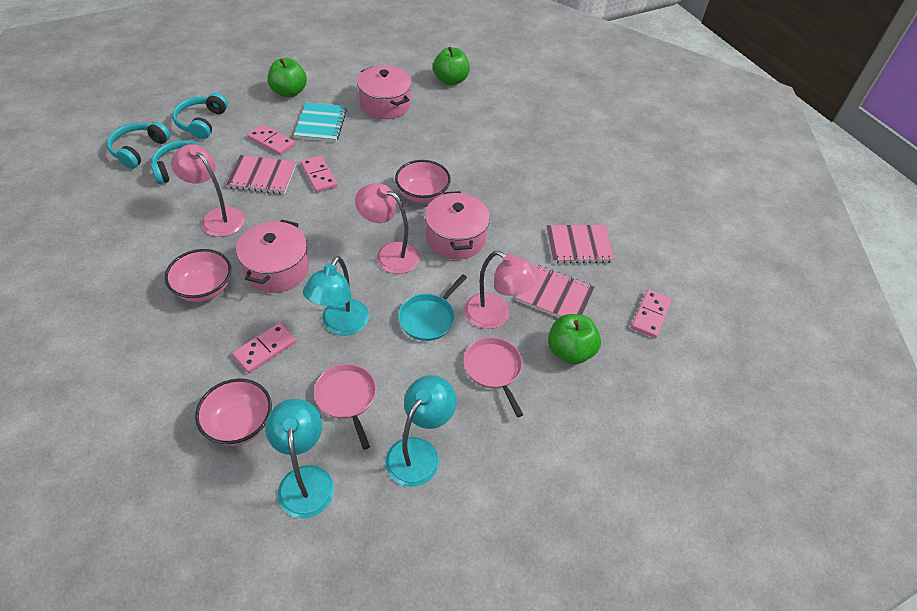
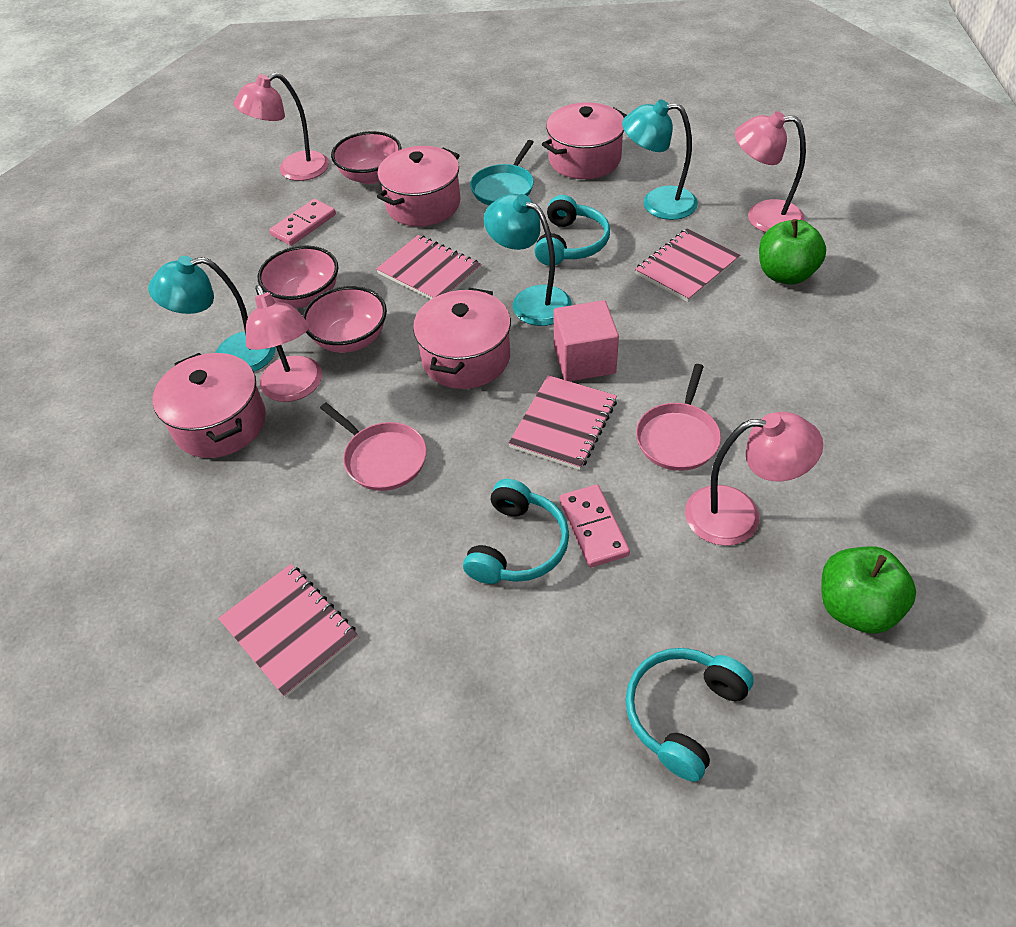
green apple: 3 -> 2
pink cube: 0 -> 1
pink domino: 4 -> 2
pink lamp: 3 -> 4
pink notebook: 3 -> 4
pink pot: 3 -> 4
turquoise notebook: 1 -> 0

